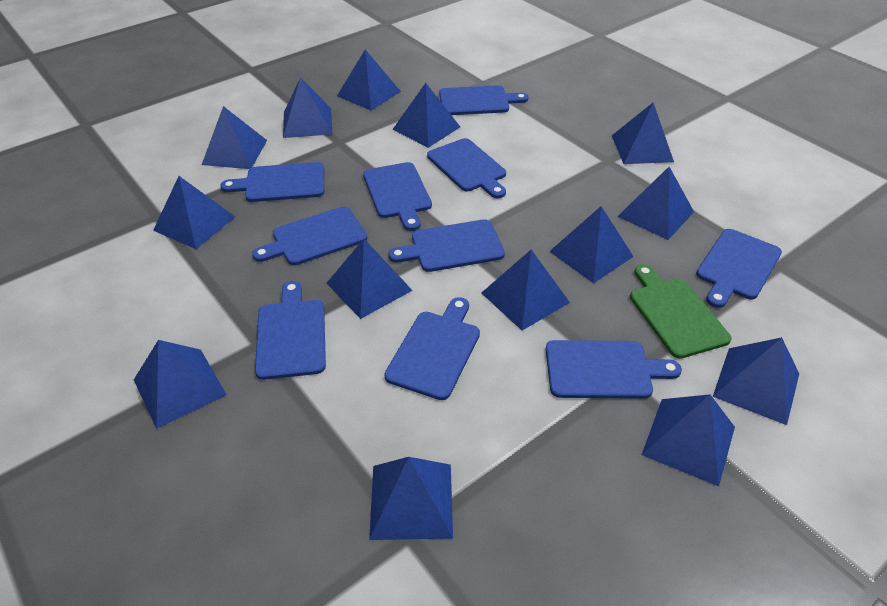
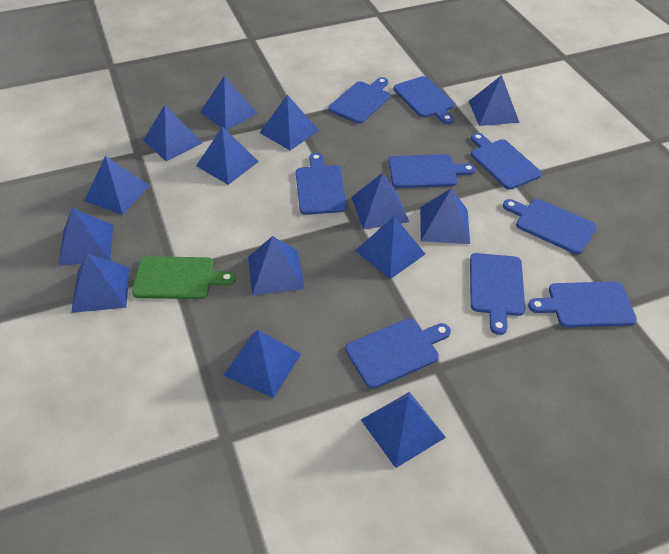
blue cutting board: 10 -> 9

